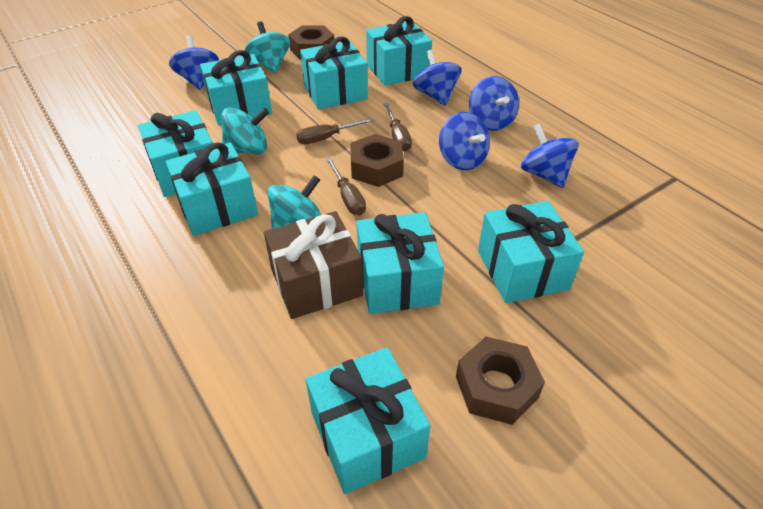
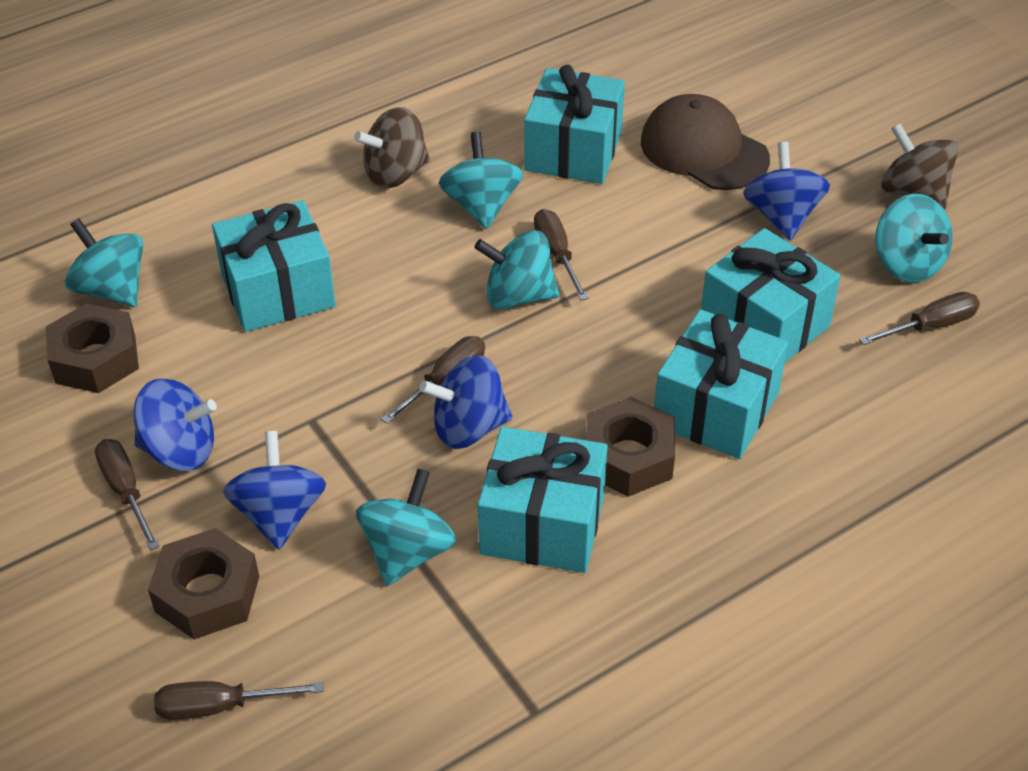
blue spinning top: 5 -> 4
brown cap: 0 -> 1
brown gift: 1 -> 0
brown screwdriver: 3 -> 5
brown spinning top: 0 -> 2
turquoise gift: 8 -> 5
turquoise spinning top: 3 -> 5

